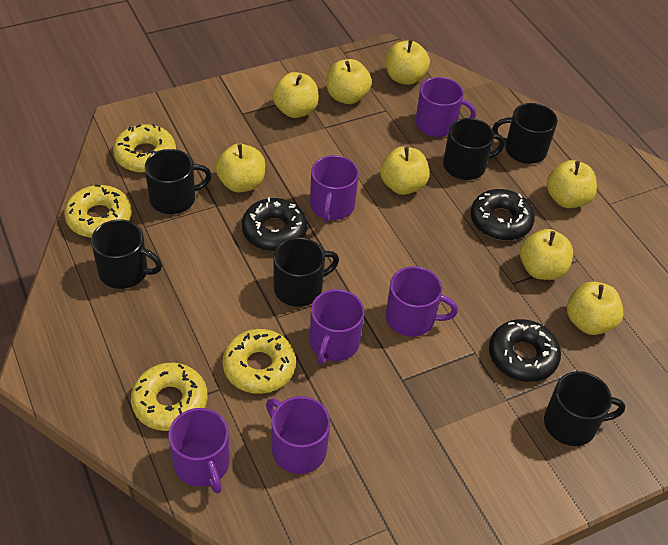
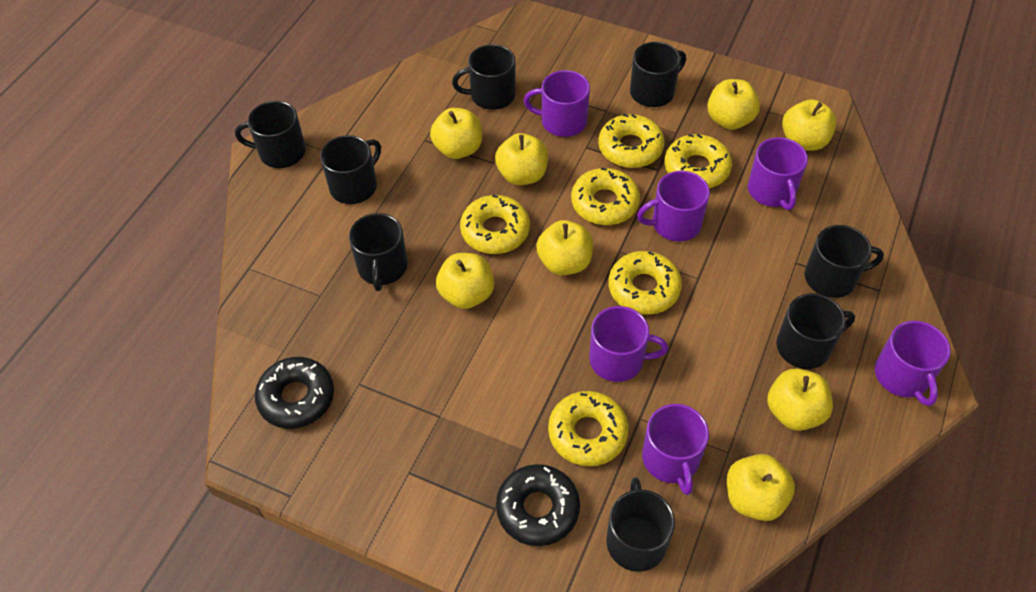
black donut: 3 -> 2
black mug: 6 -> 8
yellow donut: 4 -> 6

